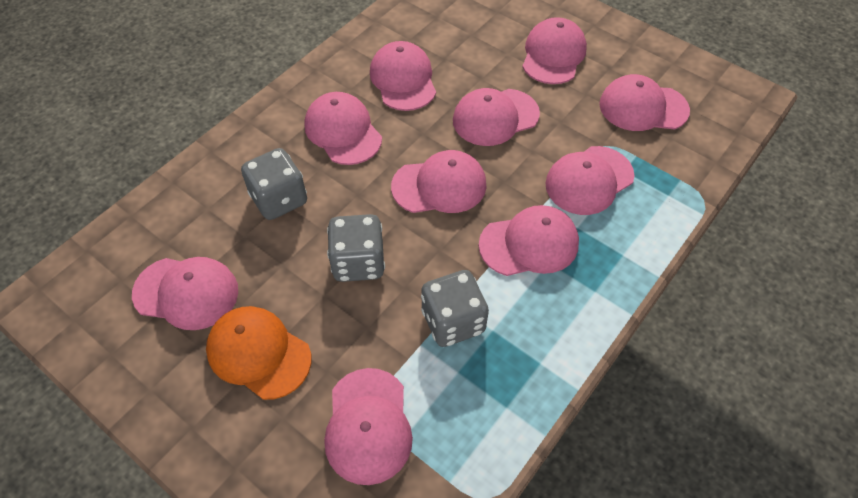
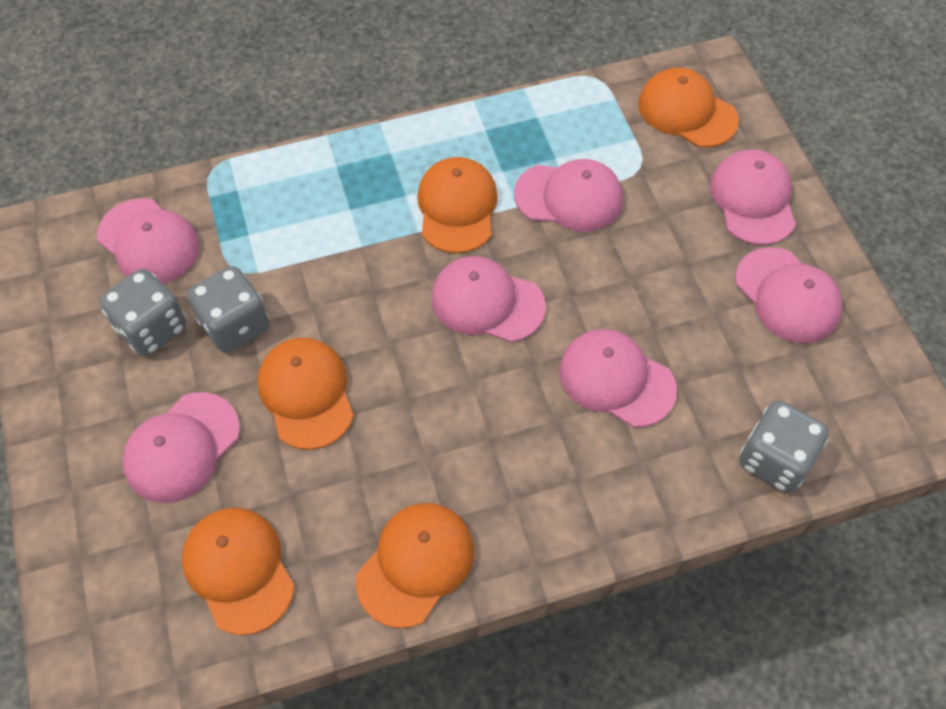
orange cap: 1 -> 5
pink cap: 10 -> 7

